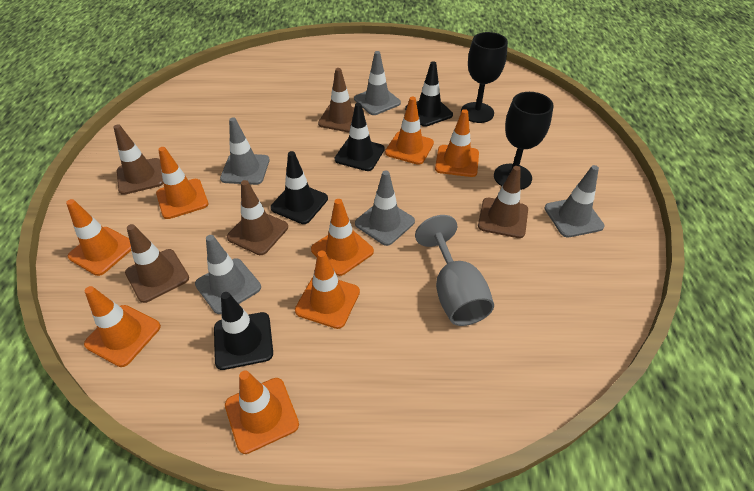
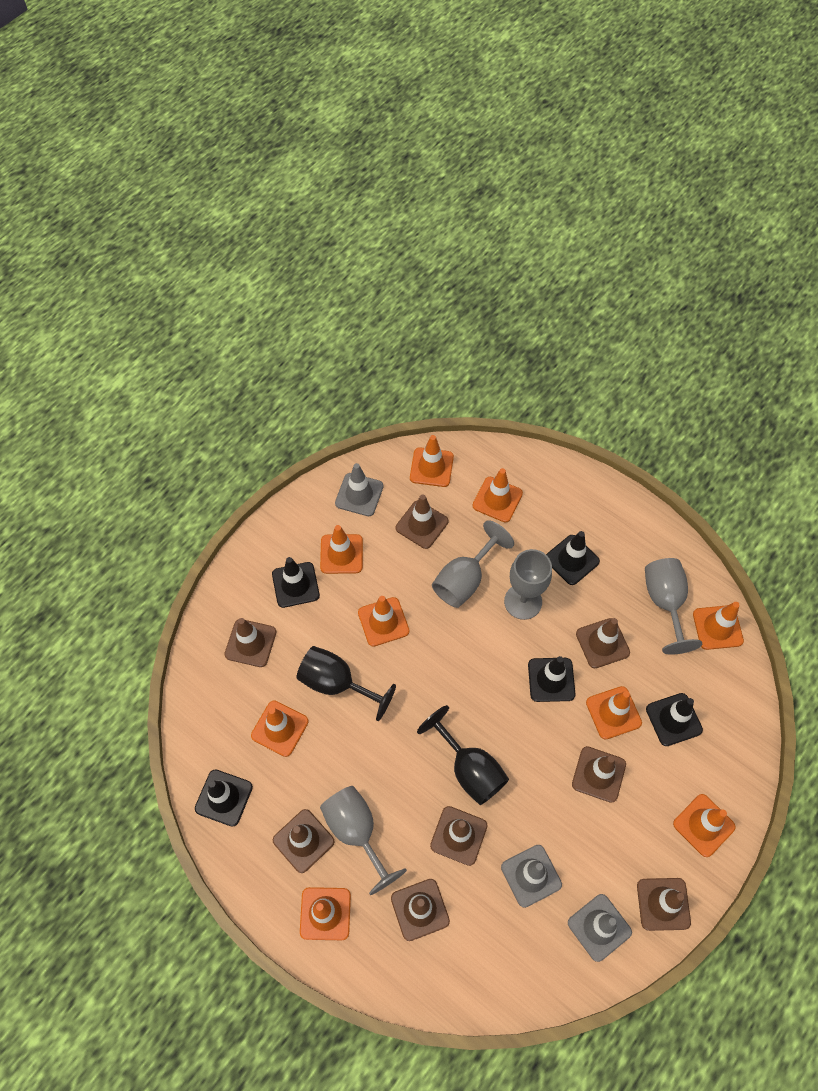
black traffic cone: 4 -> 5
brown traffic cone: 5 -> 8
grey goblet: 1 -> 4
grey traffic cone: 5 -> 3
orange traffic cone: 8 -> 9

